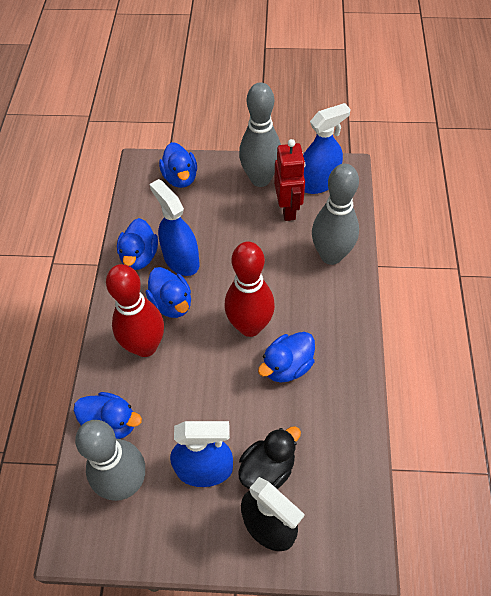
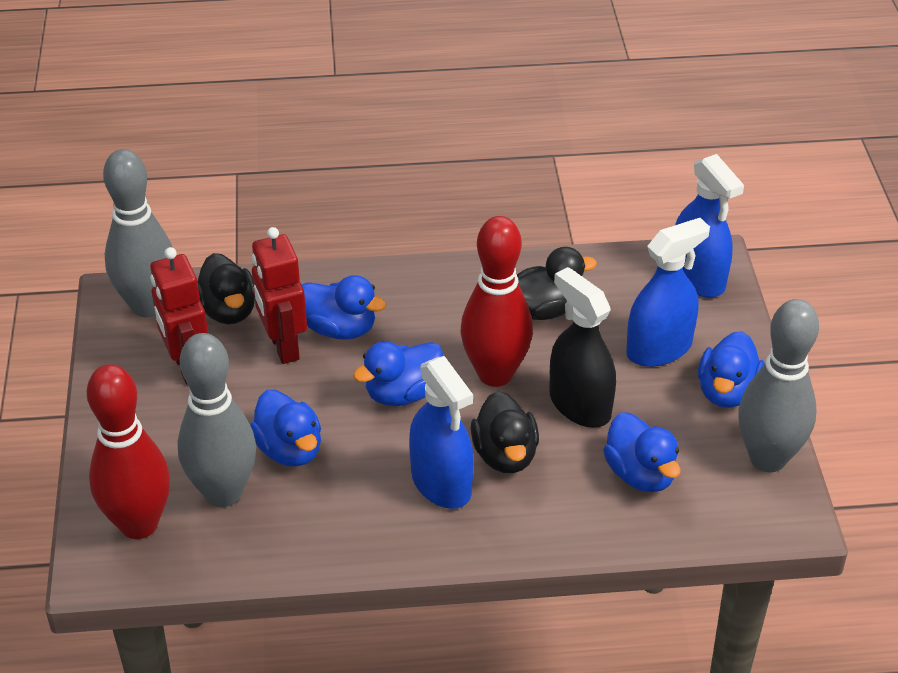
black duck: 1 -> 3
red robot: 1 -> 2

